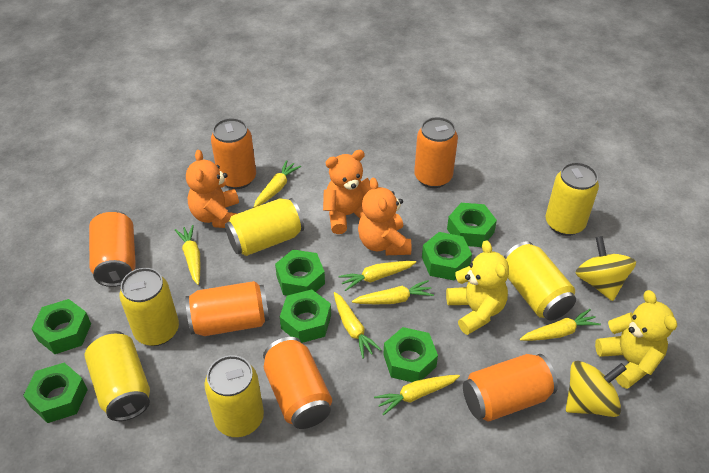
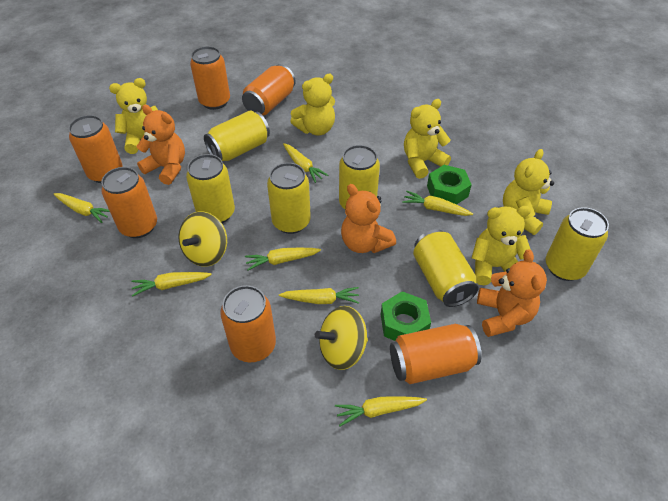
green nut: 7 -> 2
yellow teddy bear: 2 -> 5

